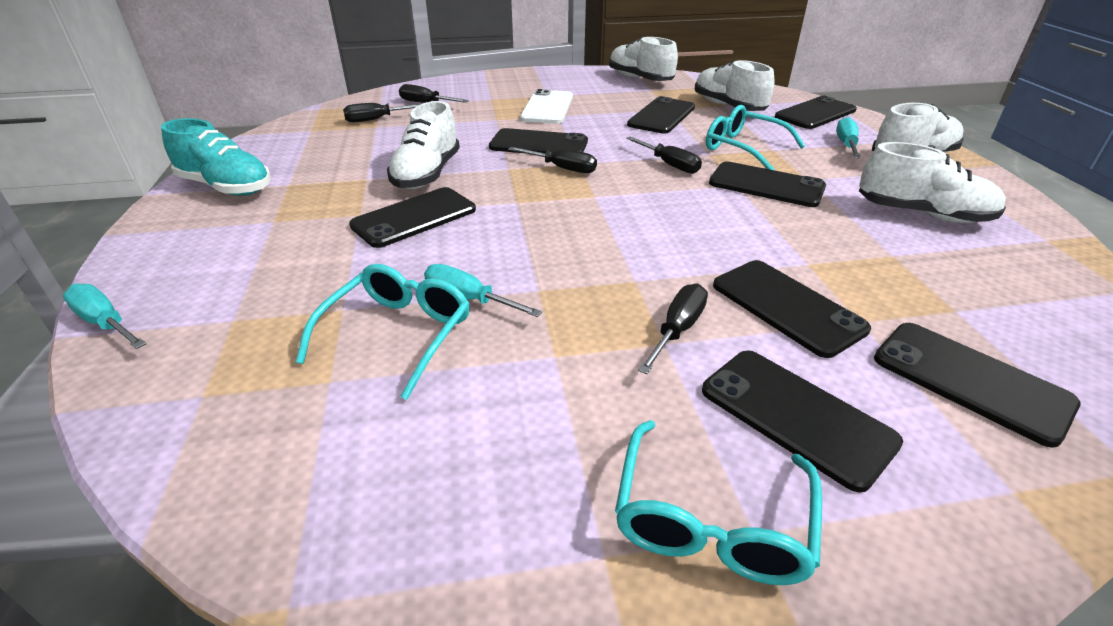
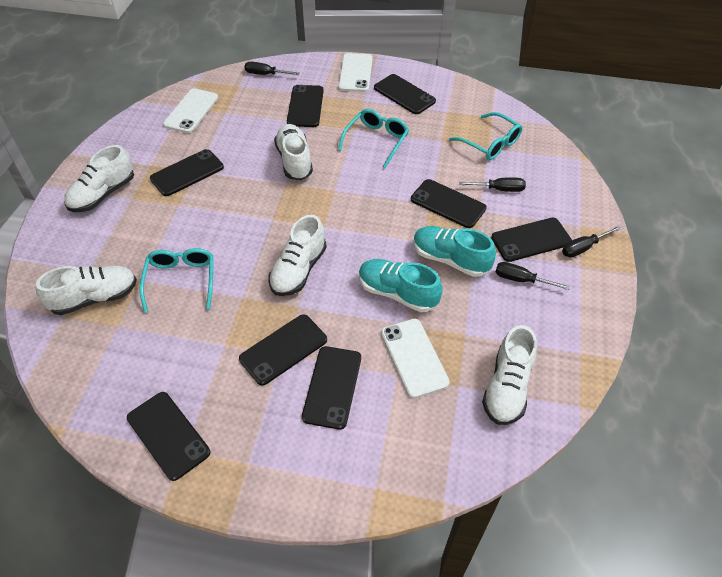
black screwdriver: 5 -> 4
turquoise screwdriver: 3 -> 0
turquoise shoe: 1 -> 2
white phone: 1 -> 3

